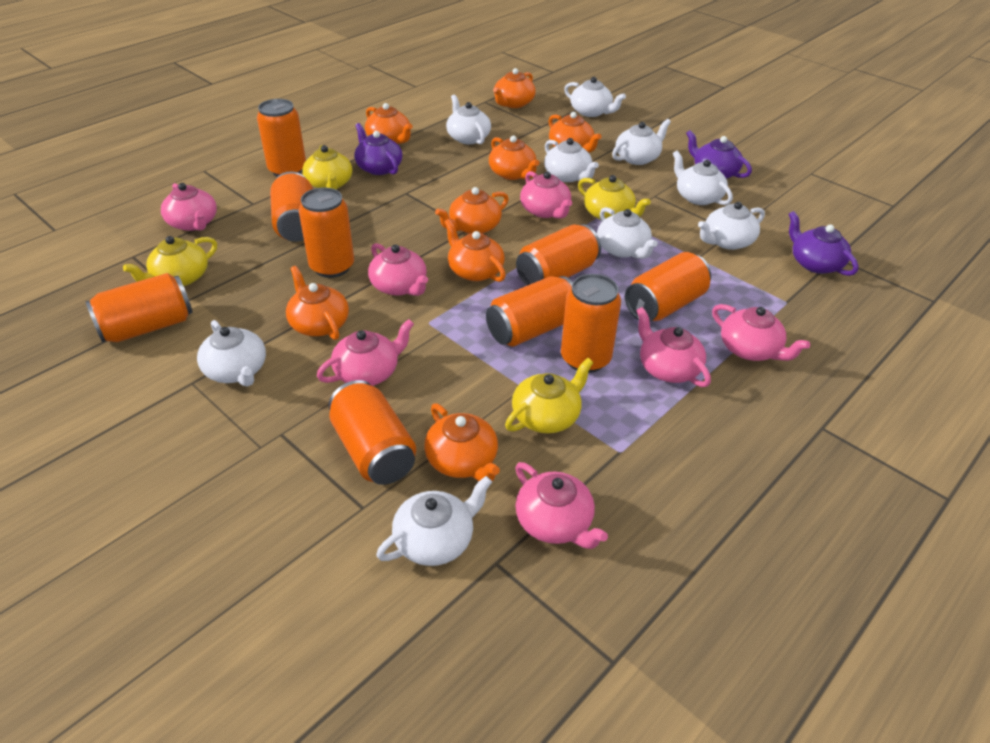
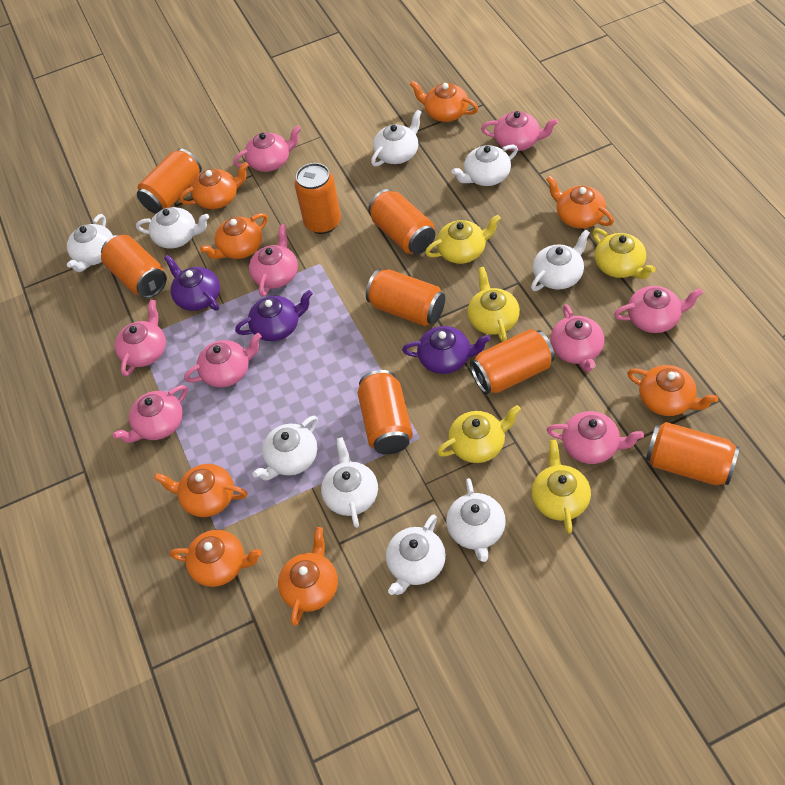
orange can: 9 -> 8
pink teapot: 7 -> 9
yellow teapot: 4 -> 5

